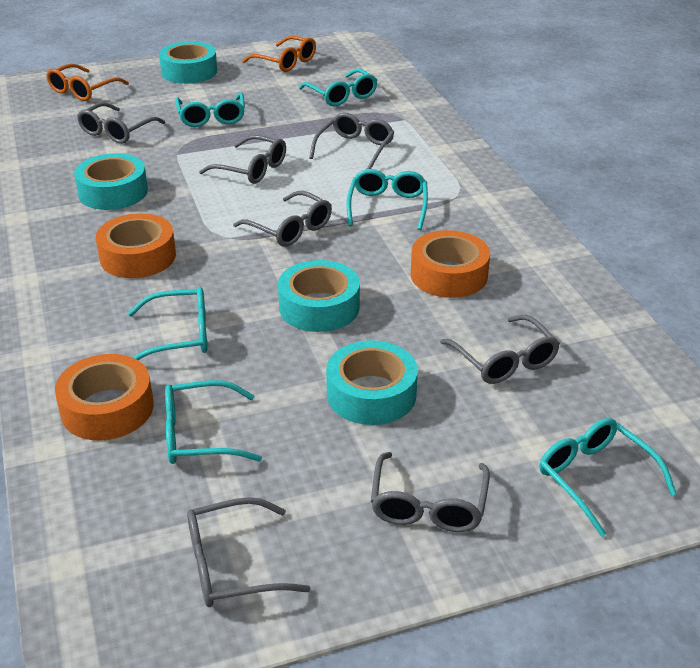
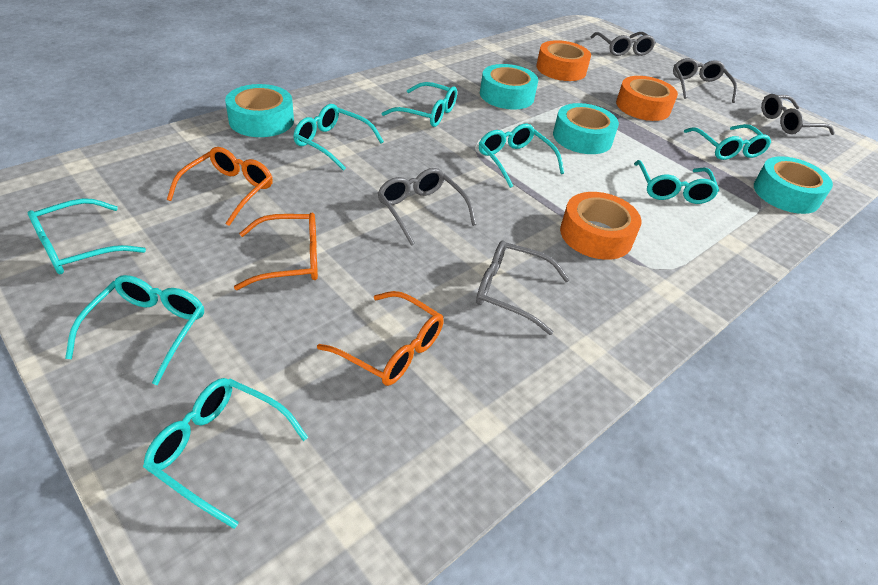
grey glasses: 7 -> 5
orange glasses: 2 -> 3
turquoise glasses: 6 -> 8

